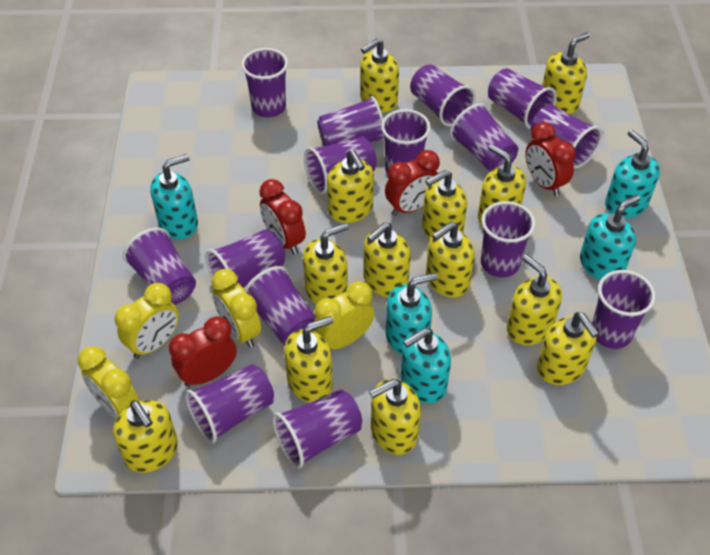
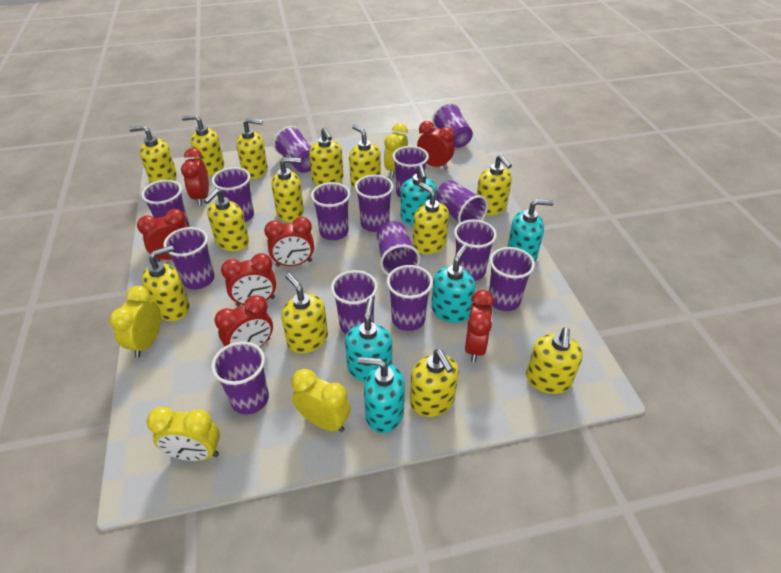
red clock: 4 -> 7

